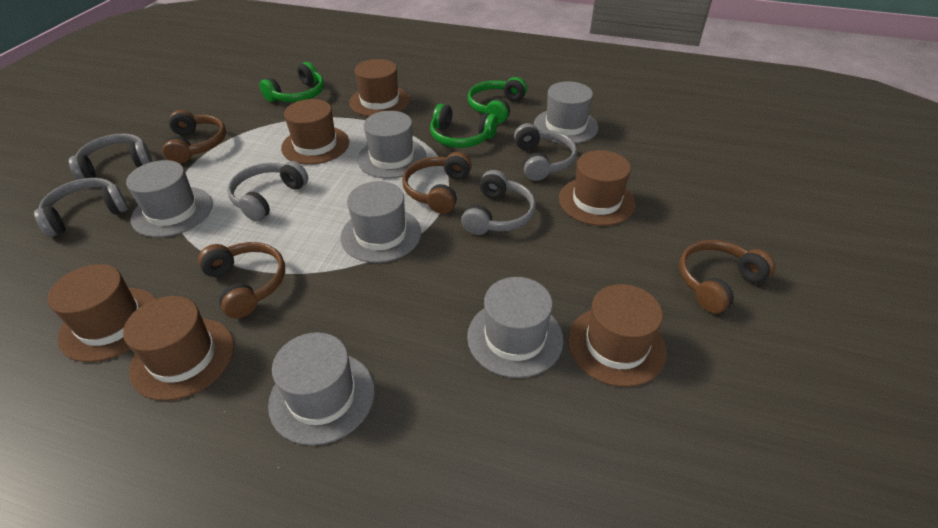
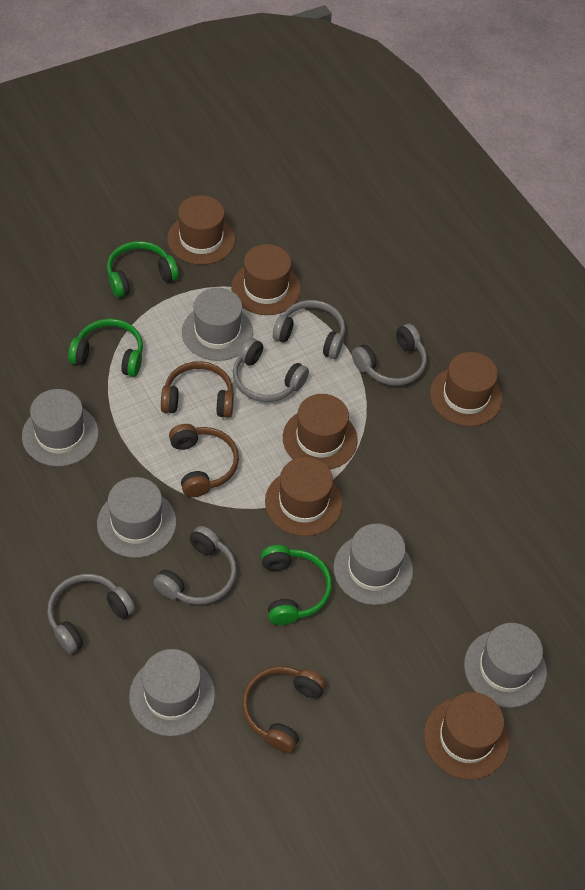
brown headphones: 4 -> 3

